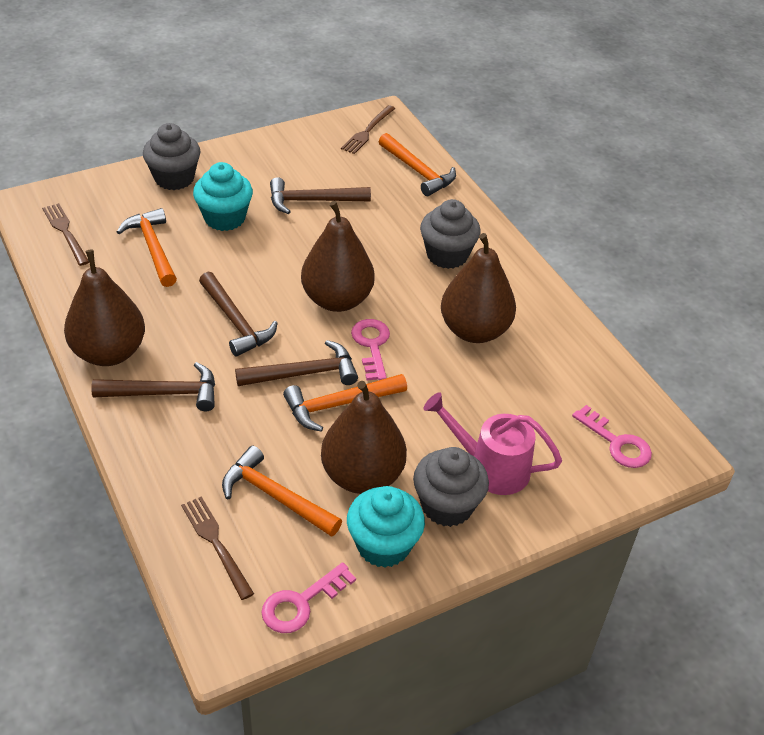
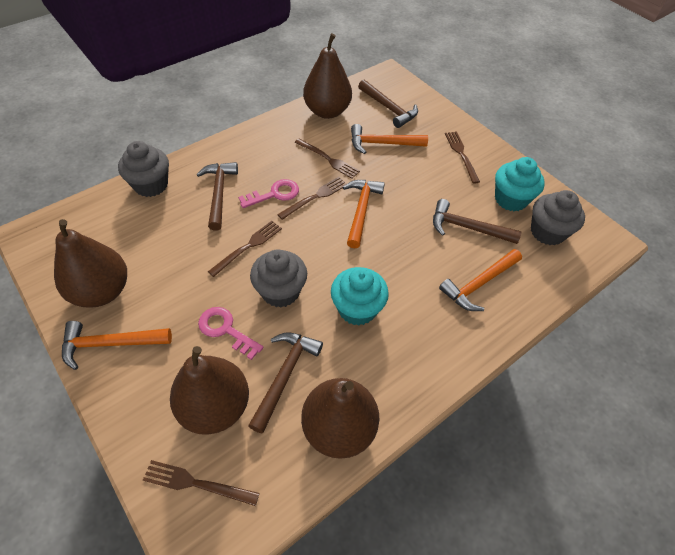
brown fork: 3 -> 5
pink key: 3 -> 2
pink watering can: 1 -> 0

